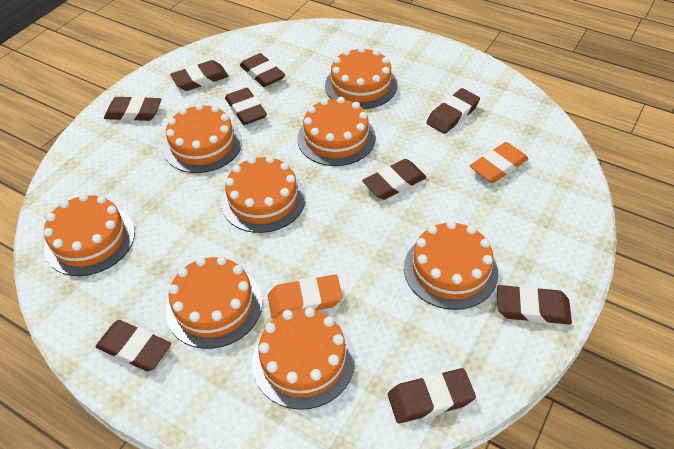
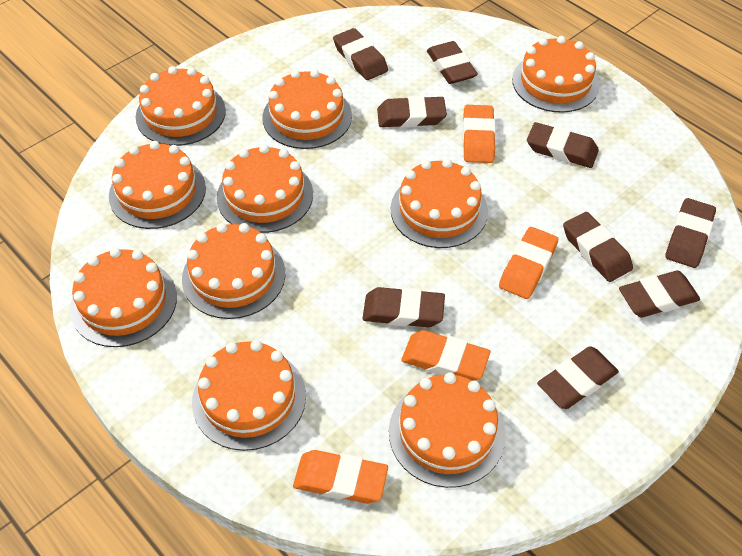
orange cake: 8 -> 10
orange eraser: 2 -> 4

